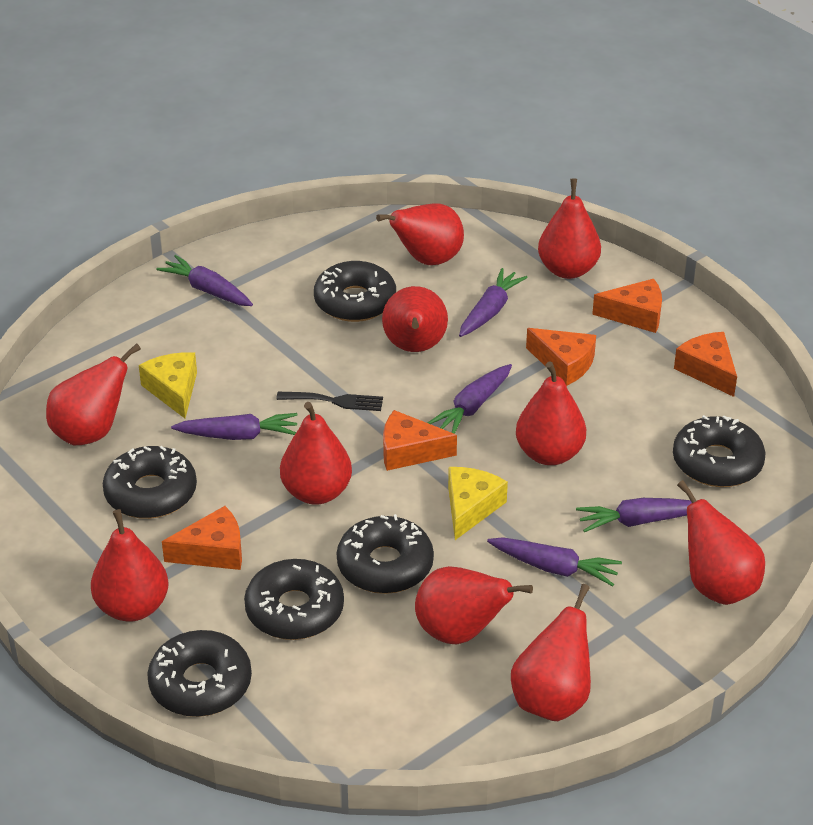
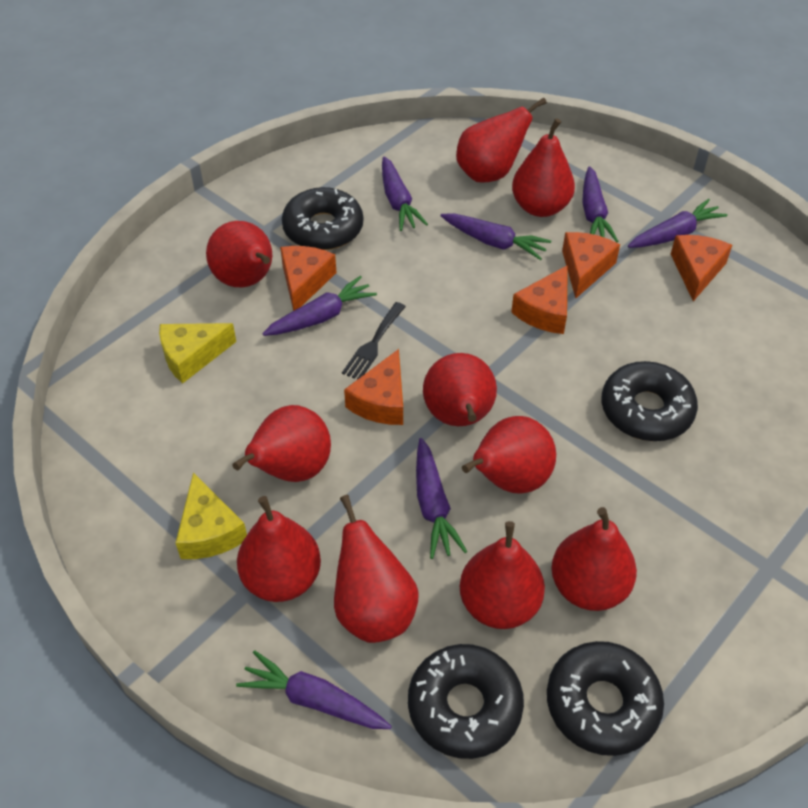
black donut: 6 -> 4
purple carrot: 6 -> 7

